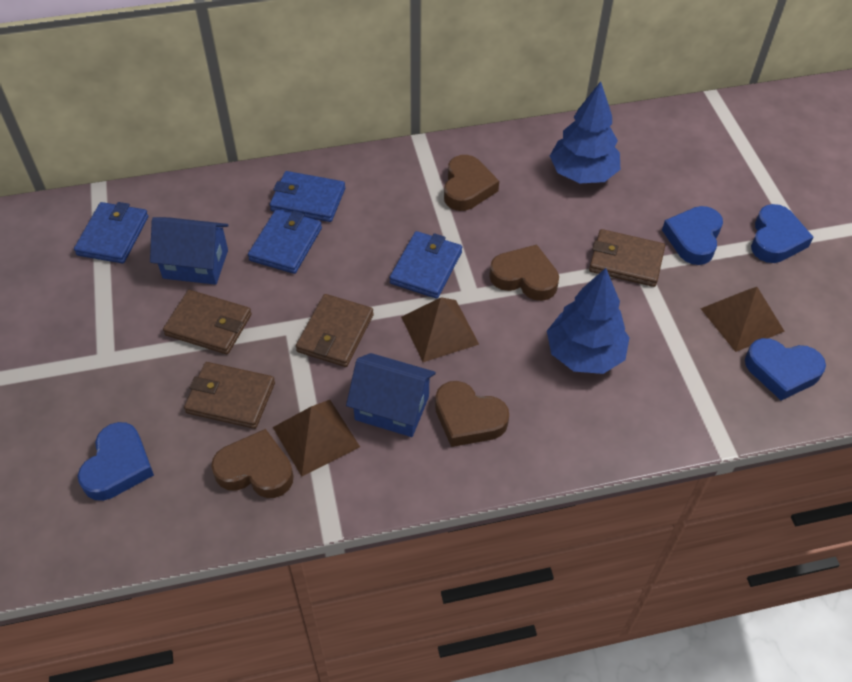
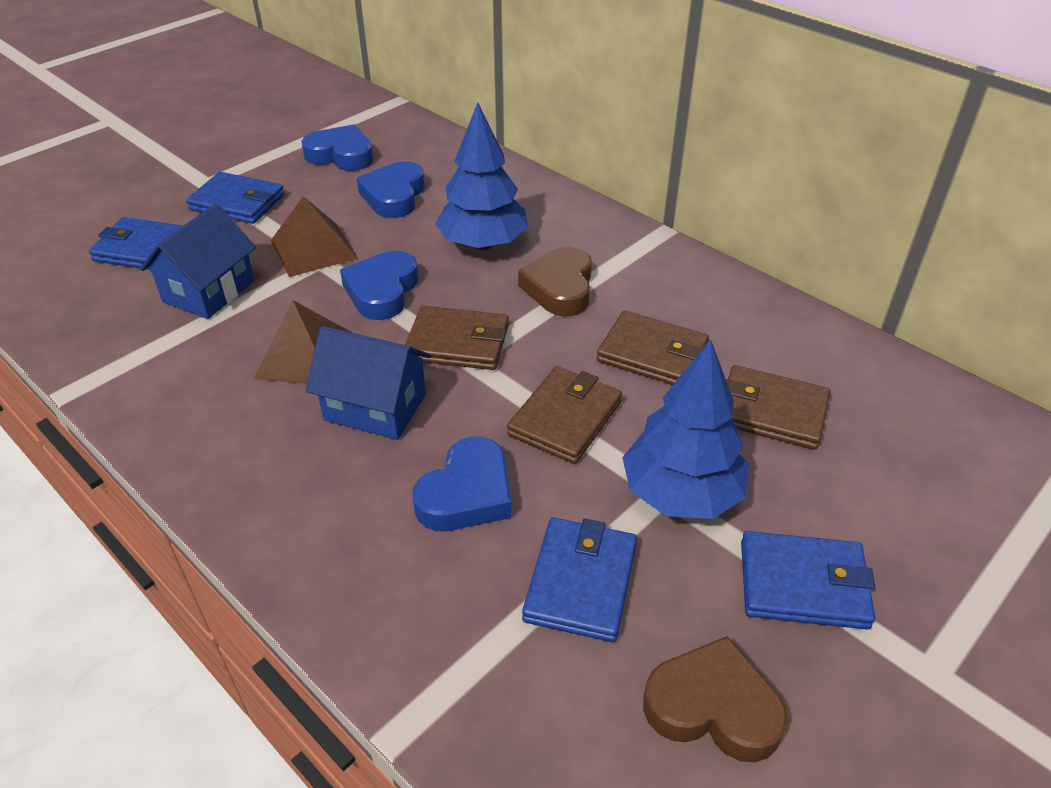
brown heart: 4 -> 2
brown pyramid: 3 -> 2

